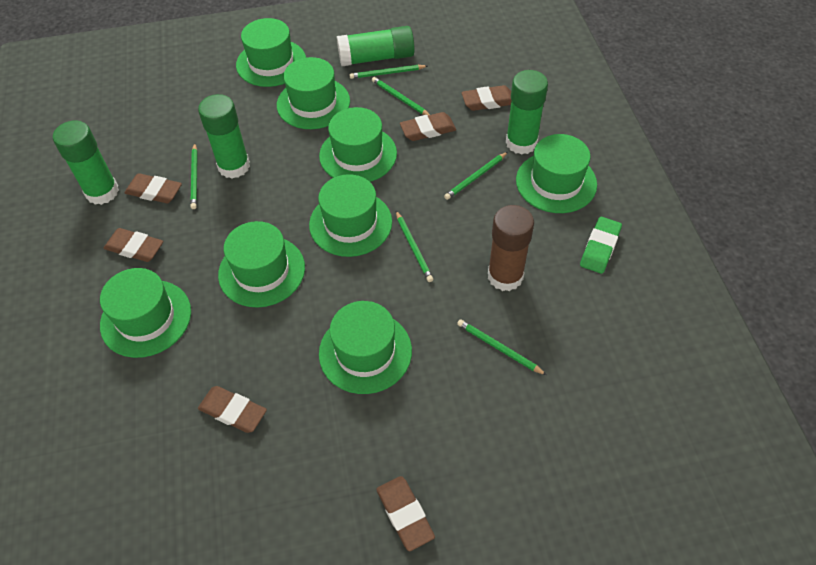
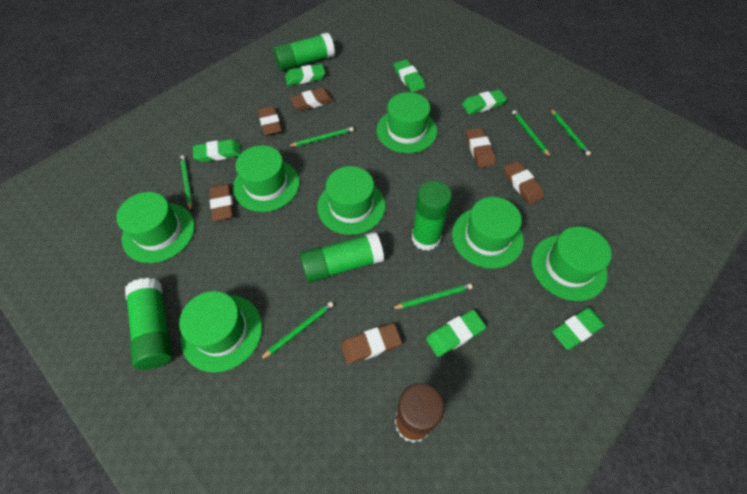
green eraser: 1 -> 6
green hat: 8 -> 7

